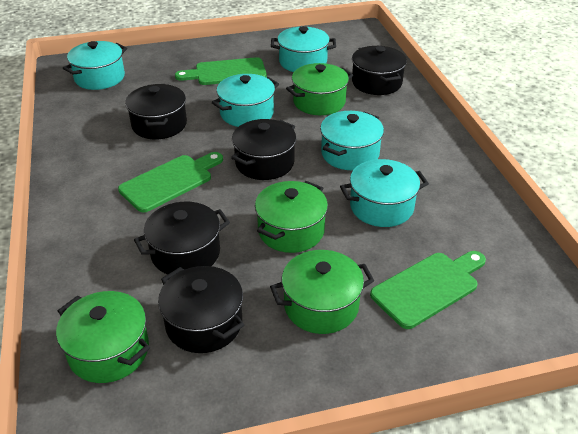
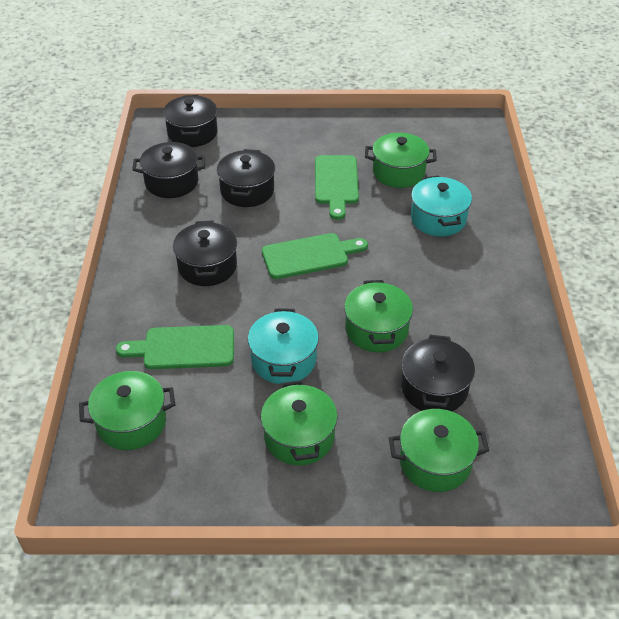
green pot: 4 -> 5
turquoise pot: 5 -> 2

